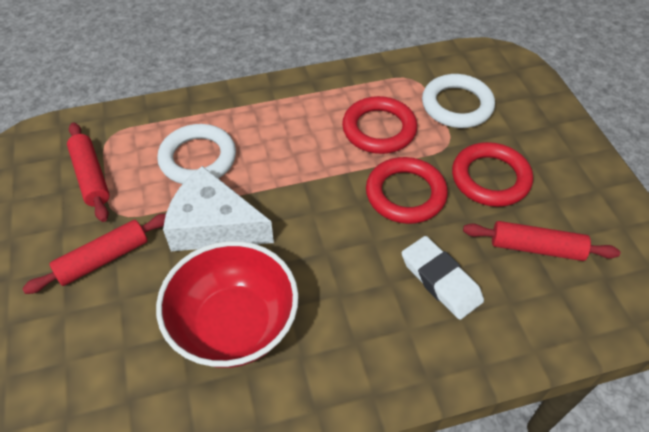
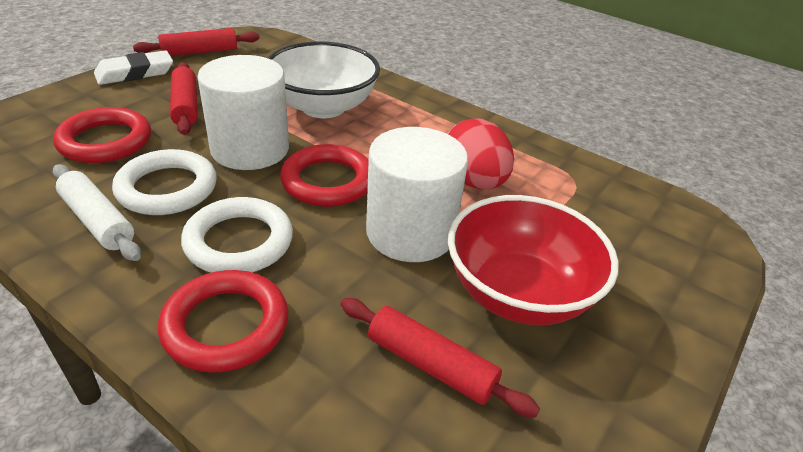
red egg: 0 -> 1
white bowl: 0 -> 1
white cheese: 1 -> 0
white cylinder: 0 -> 2
white rolling pin: 0 -> 1

